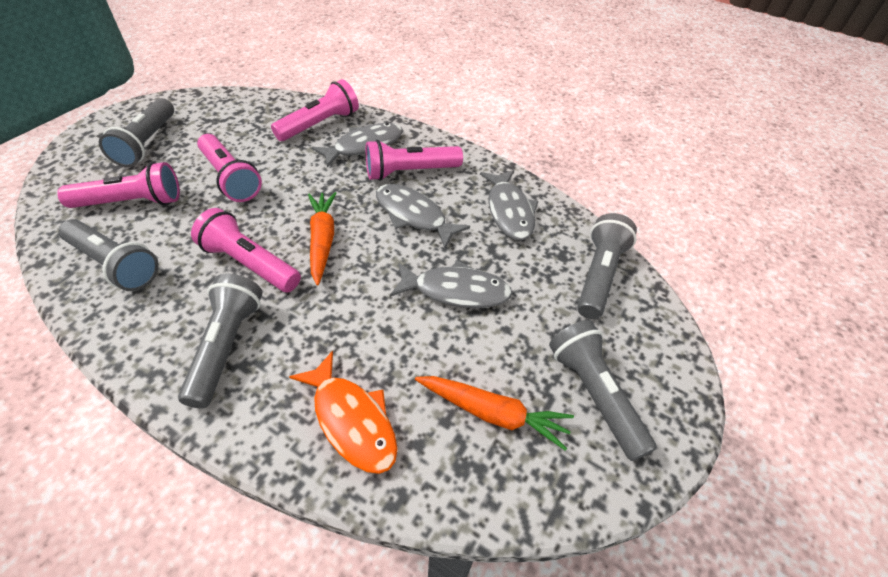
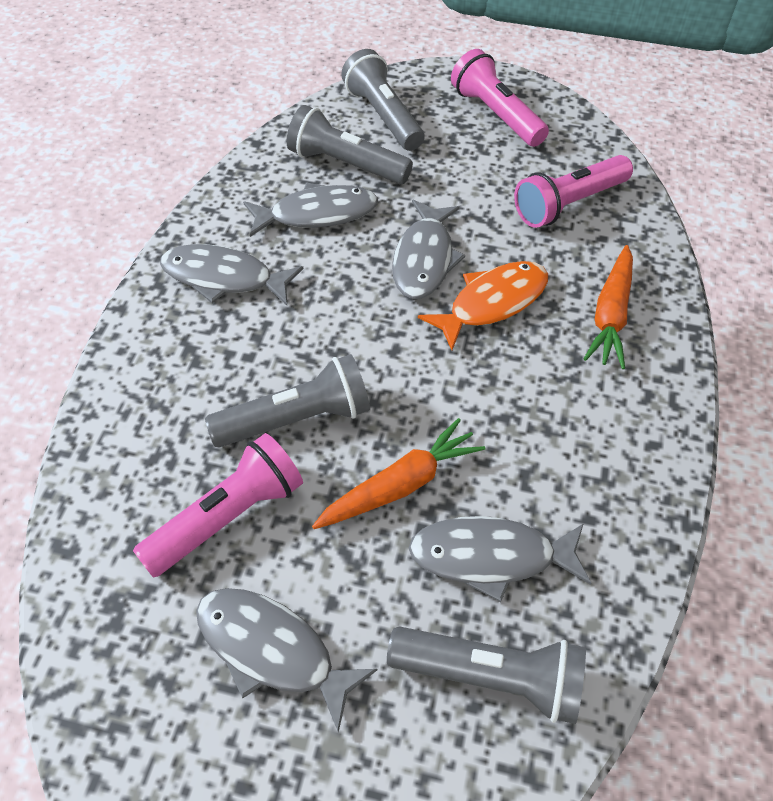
grey fish: 4 -> 5
grey flashlight: 5 -> 4
pink flashlight: 5 -> 3

